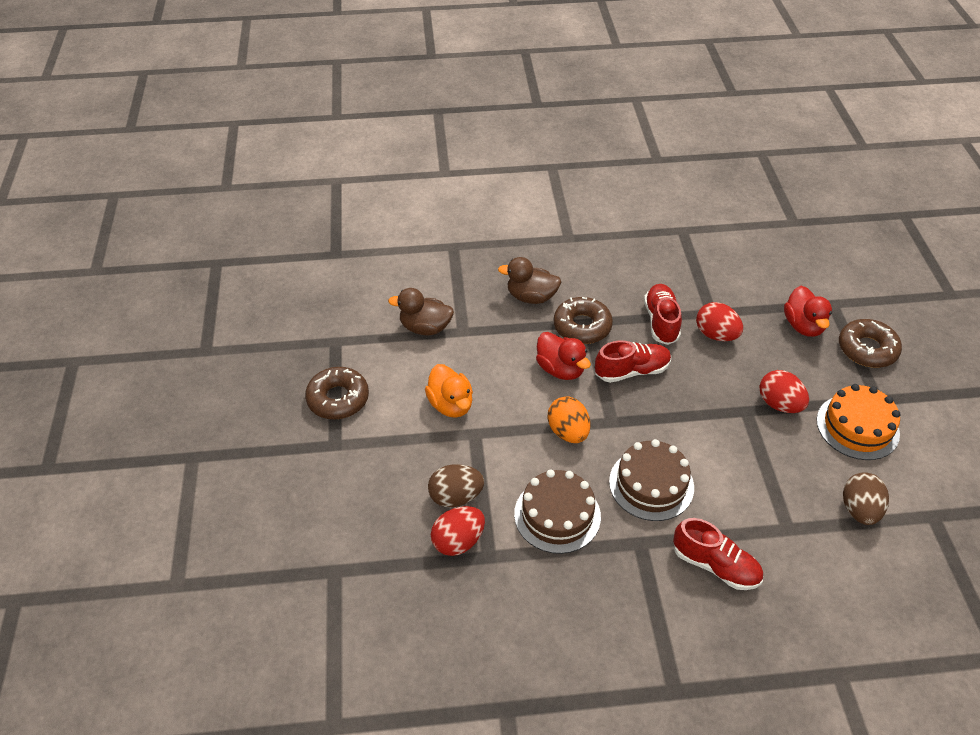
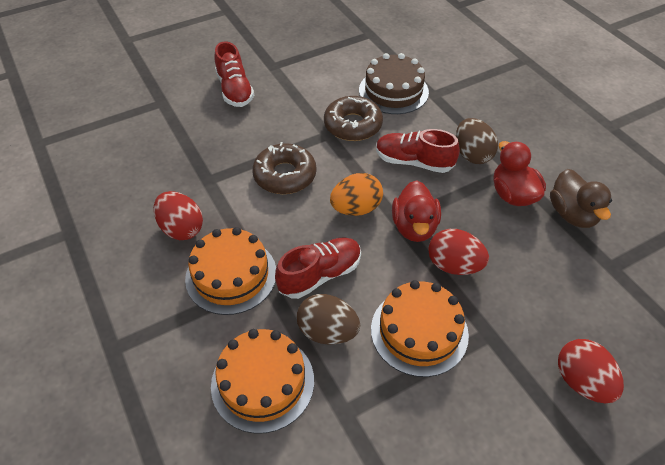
brown cake: 2 -> 1
brown donut: 3 -> 2
brown duck: 2 -> 1
orange cake: 1 -> 3
orange duck: 1 -> 0

